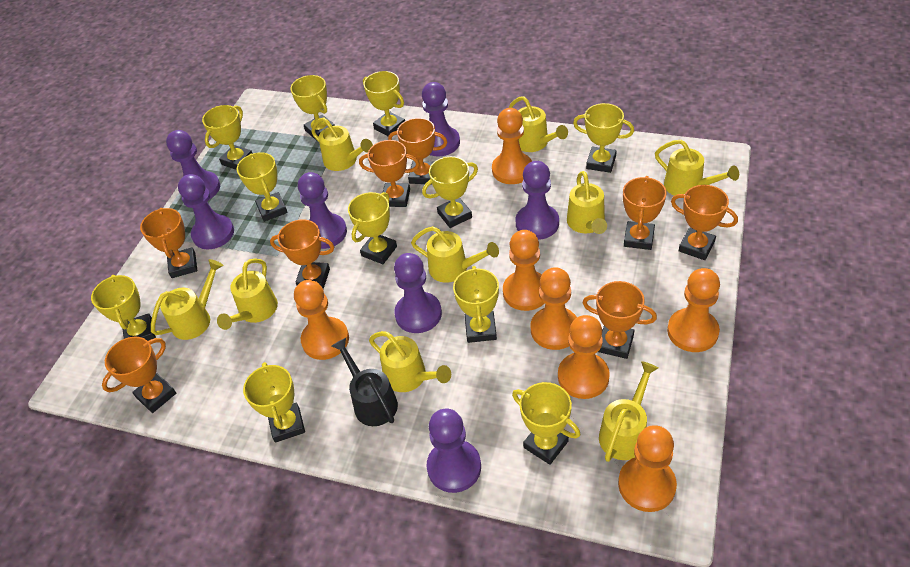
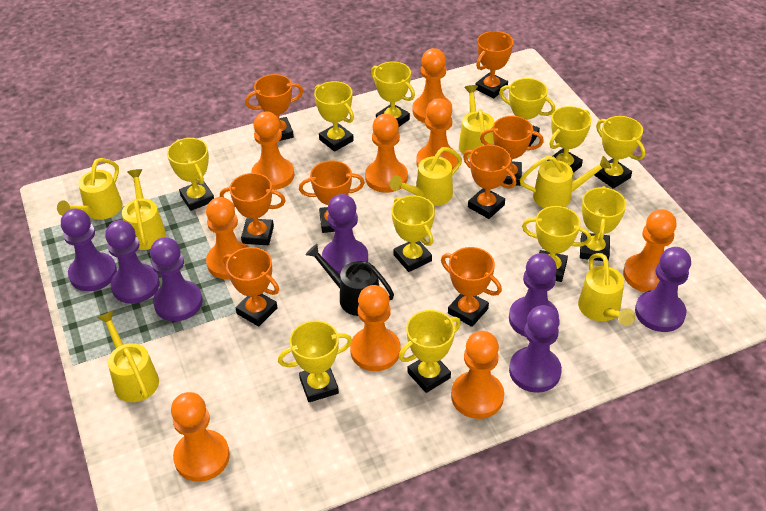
orange pawn: 7 -> 9
yellow watering can: 9 -> 7

